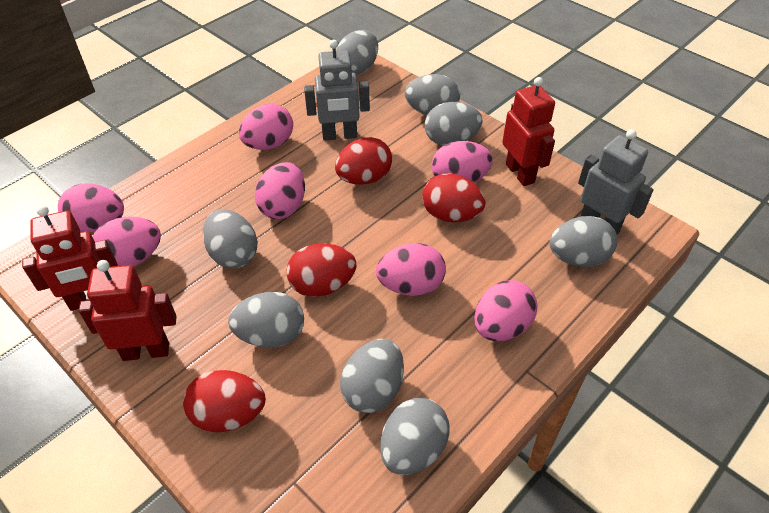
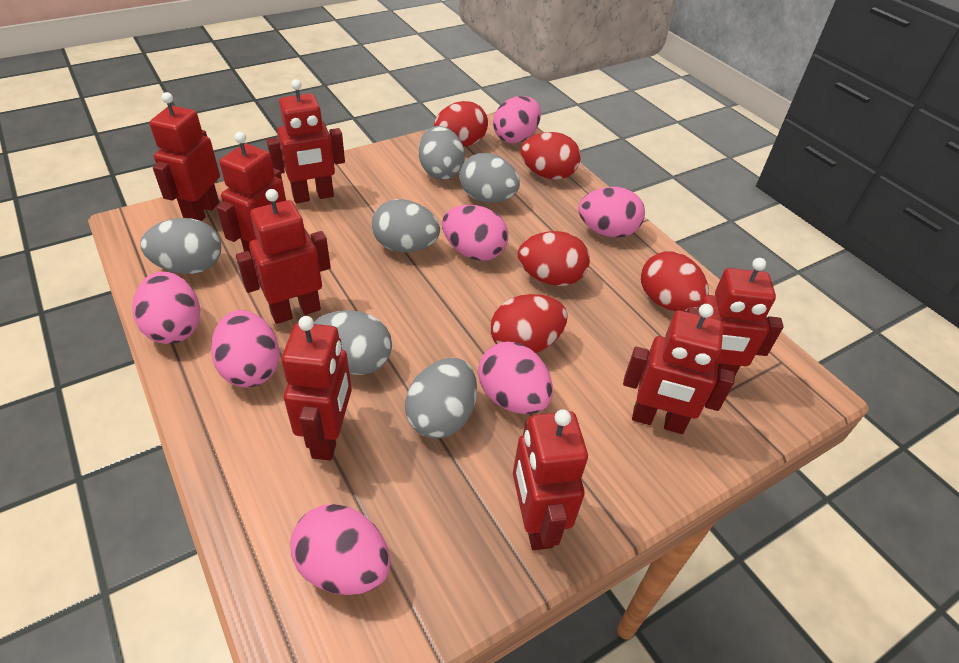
grey egg: 8 -> 6
grey robot: 2 -> 0
red egg: 4 -> 5
red robot: 3 -> 8

